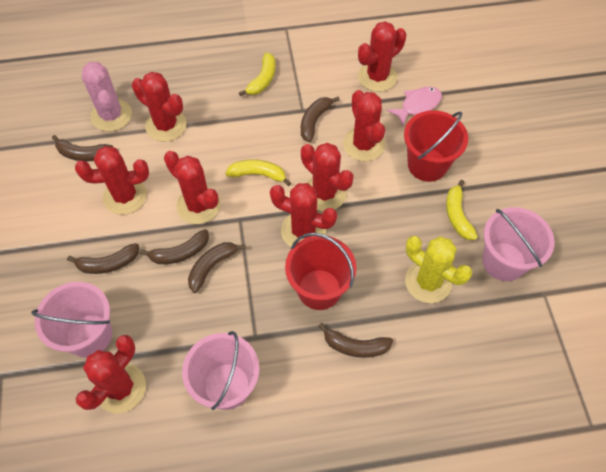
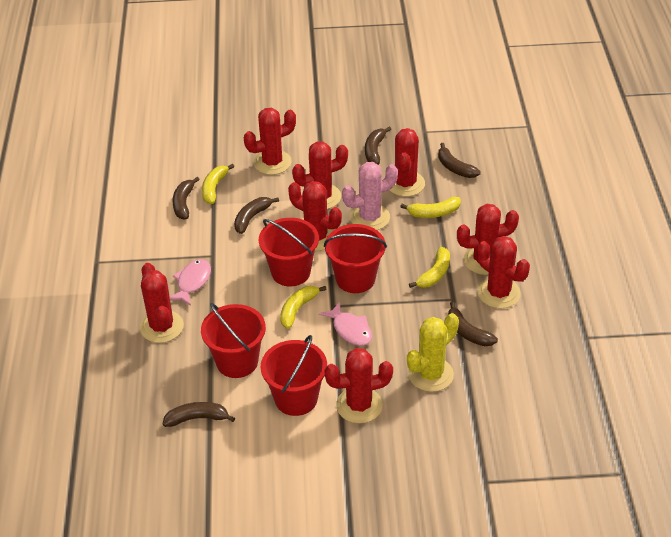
pink bucket: 3 -> 0
pink fish: 1 -> 2
red bucket: 2 -> 4
yellow banana: 3 -> 4

